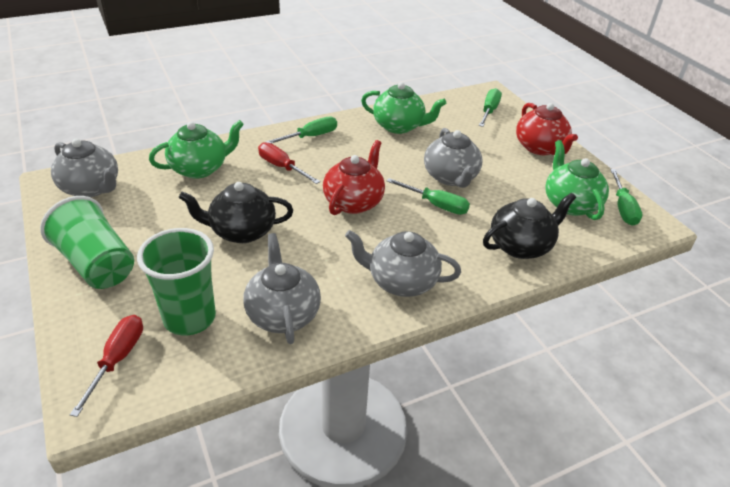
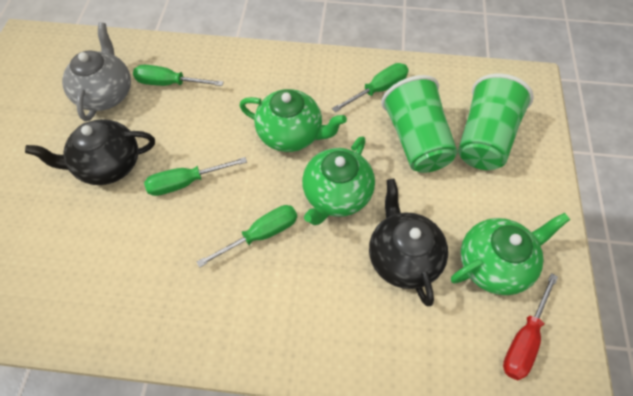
grey teapot: 4 -> 1
red screwdriver: 2 -> 1
red teapot: 2 -> 0

